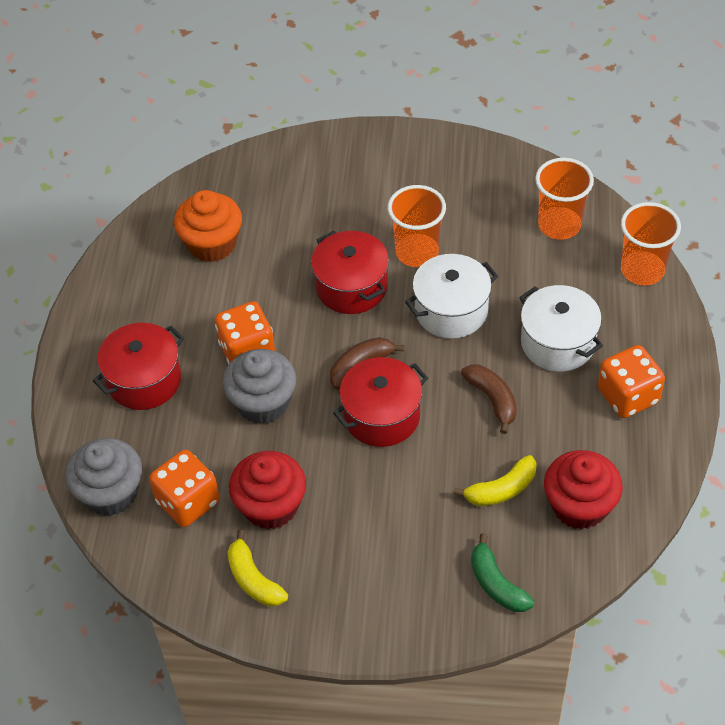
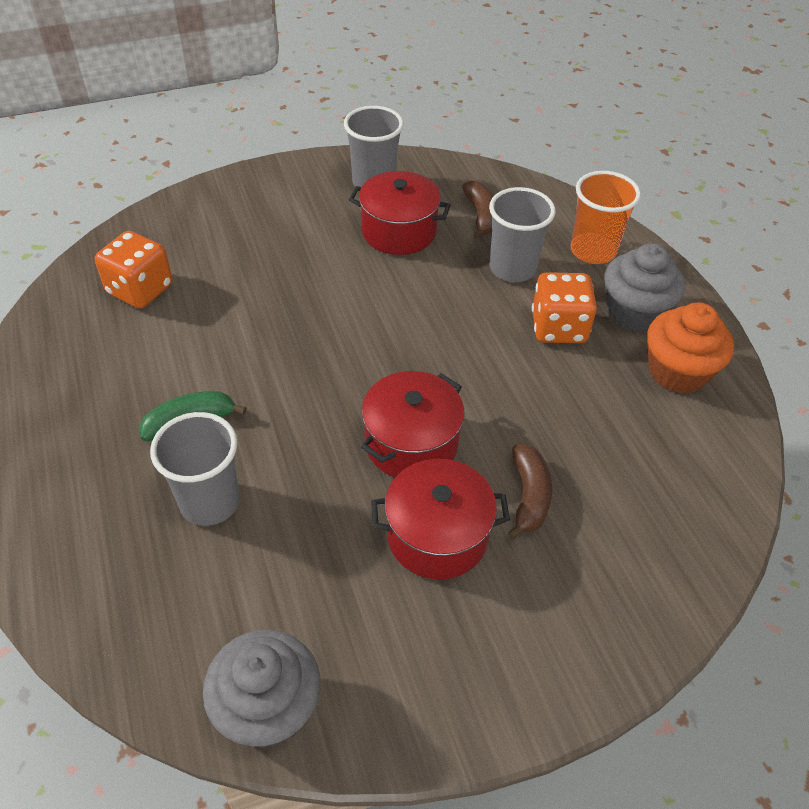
grey cup: 0 -> 3
orange cup: 3 -> 1
orange dice: 3 -> 2
red cupcake: 2 -> 0
white pot: 2 -> 0
yellow banana: 2 -> 0

